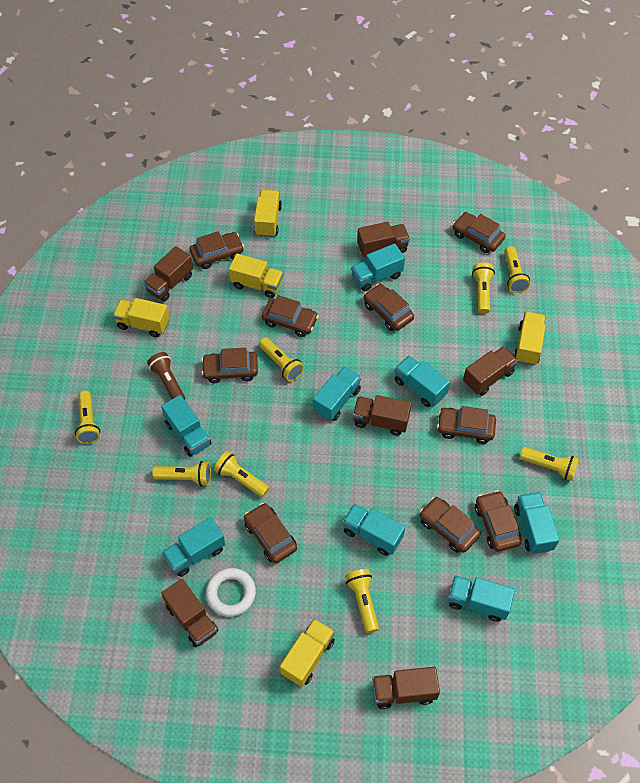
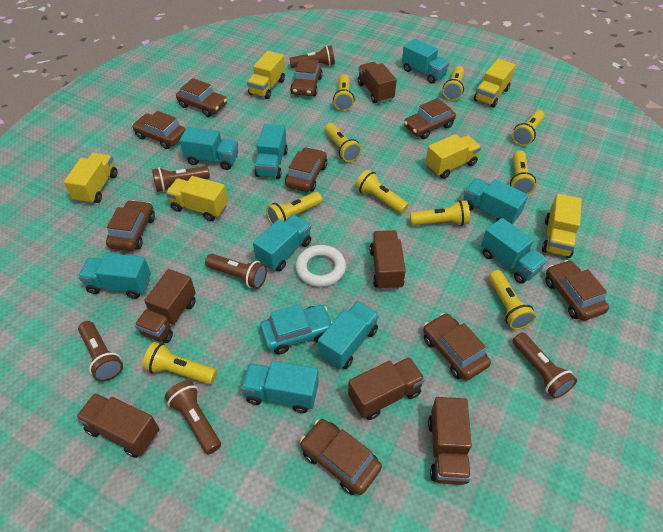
brown flashlight: 1 -> 6
turquoise car: 0 -> 1
turquoise truck: 8 -> 9
yellow flashlight: 8 -> 10
yellow truck: 5 -> 6

